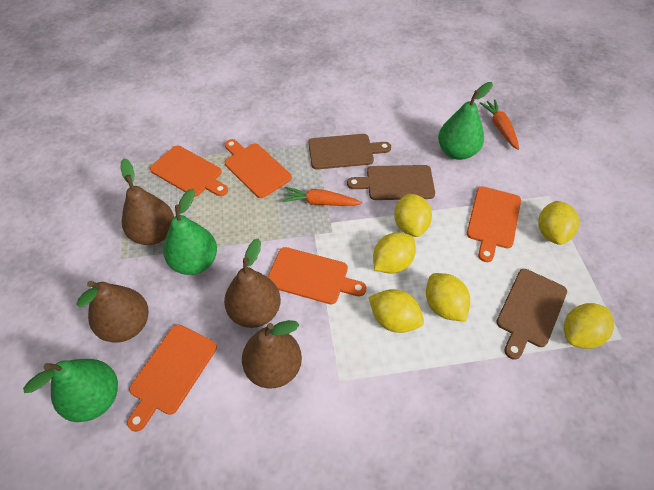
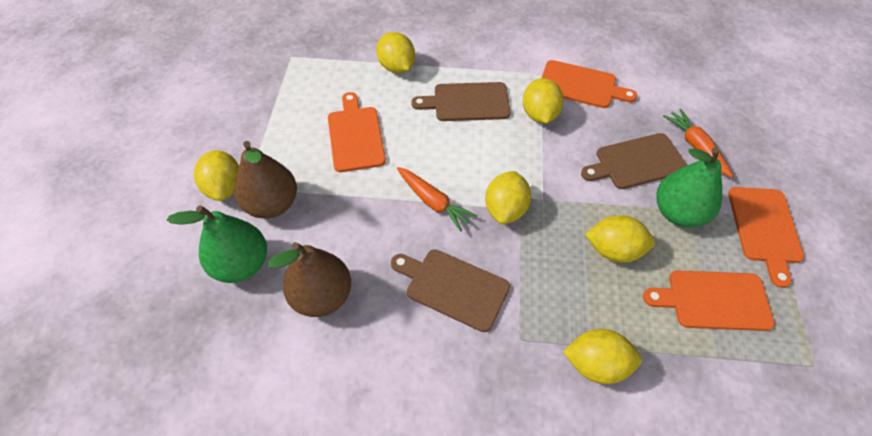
brown pear: 4 -> 2
green pear: 3 -> 2
orange cutting board: 5 -> 4

